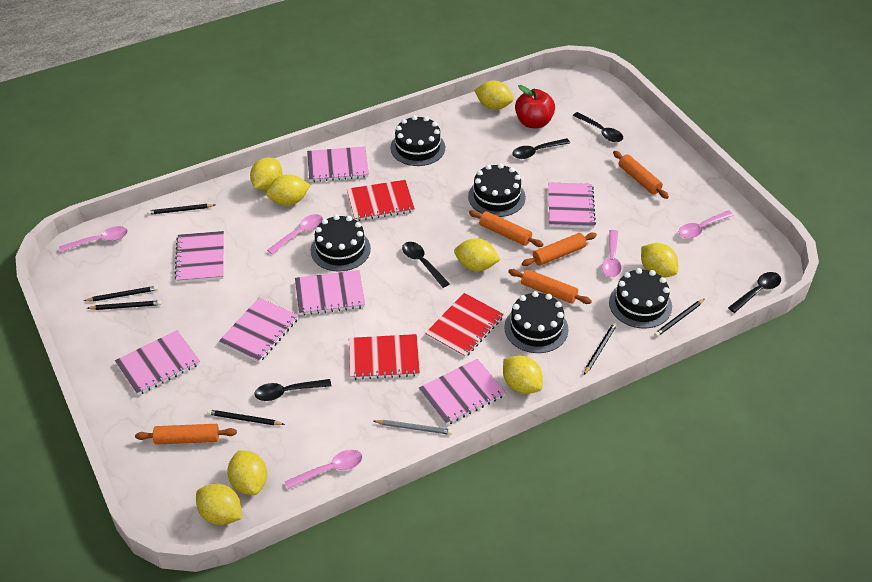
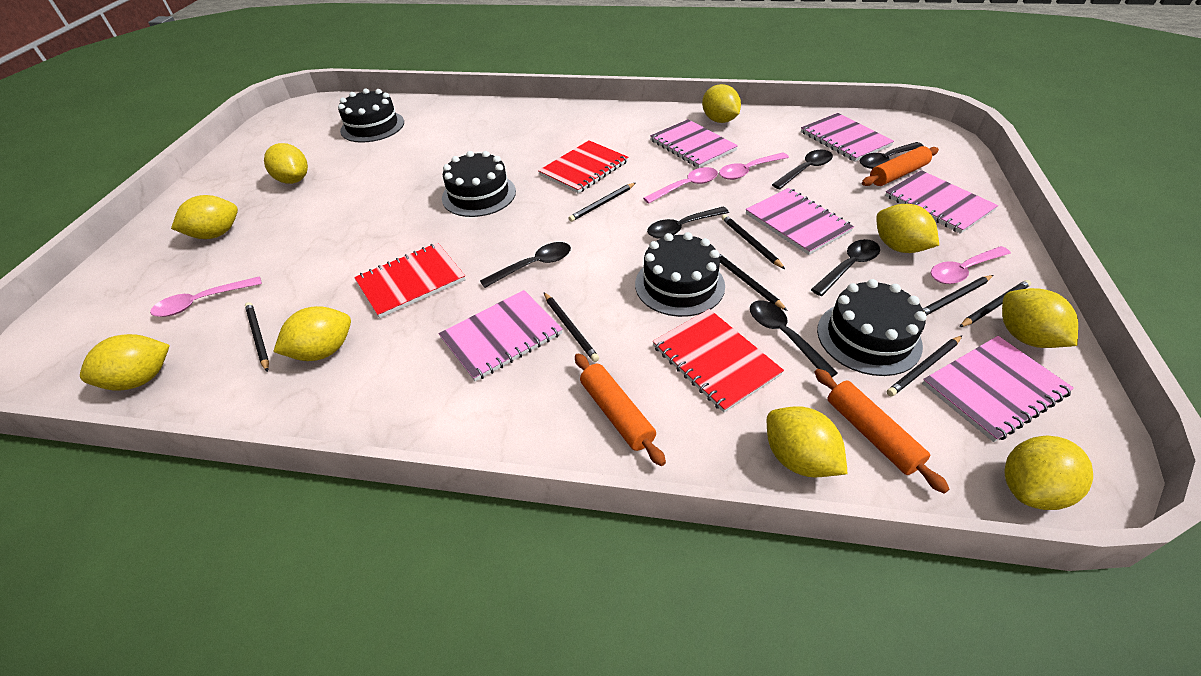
black cake: 5 -> 4
black pencil: 6 -> 8
black spoon: 5 -> 6
grey pencil: 1 -> 0
orange rolling pin: 5 -> 3
pink notebook: 7 -> 6
pink spoon: 5 -> 4
red apple: 1 -> 0
yellow lemon: 8 -> 9

